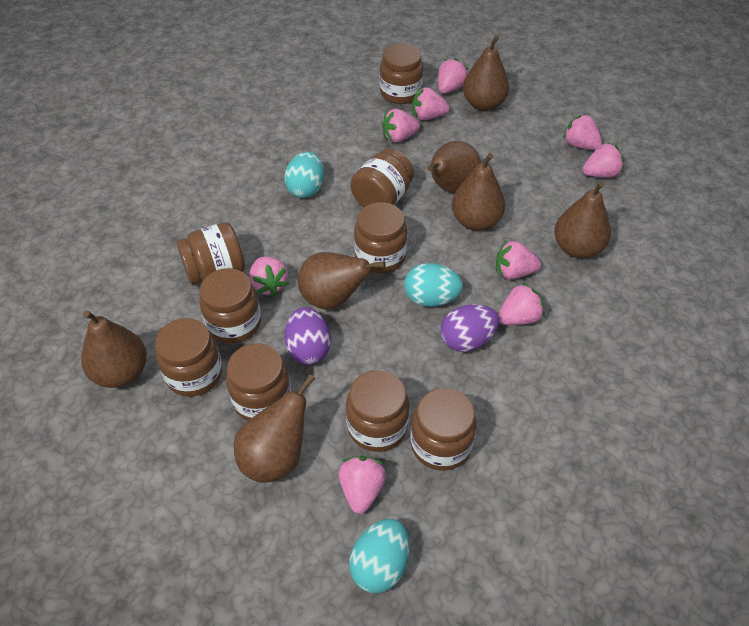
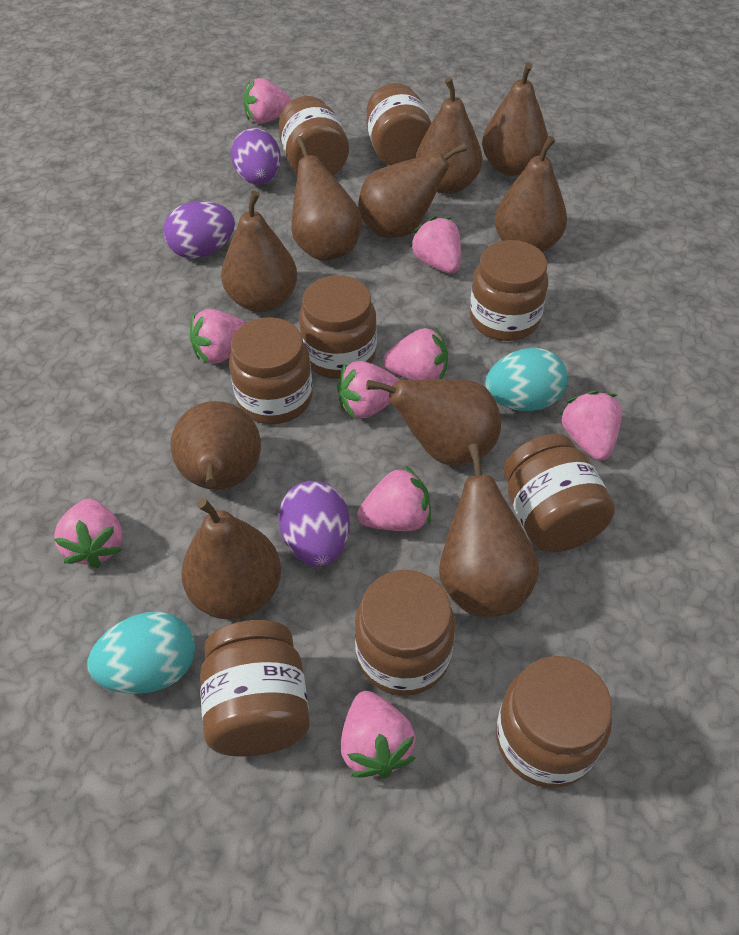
brown pear: 7 -> 10
purple egg: 2 -> 3
turquoise egg: 3 -> 2

